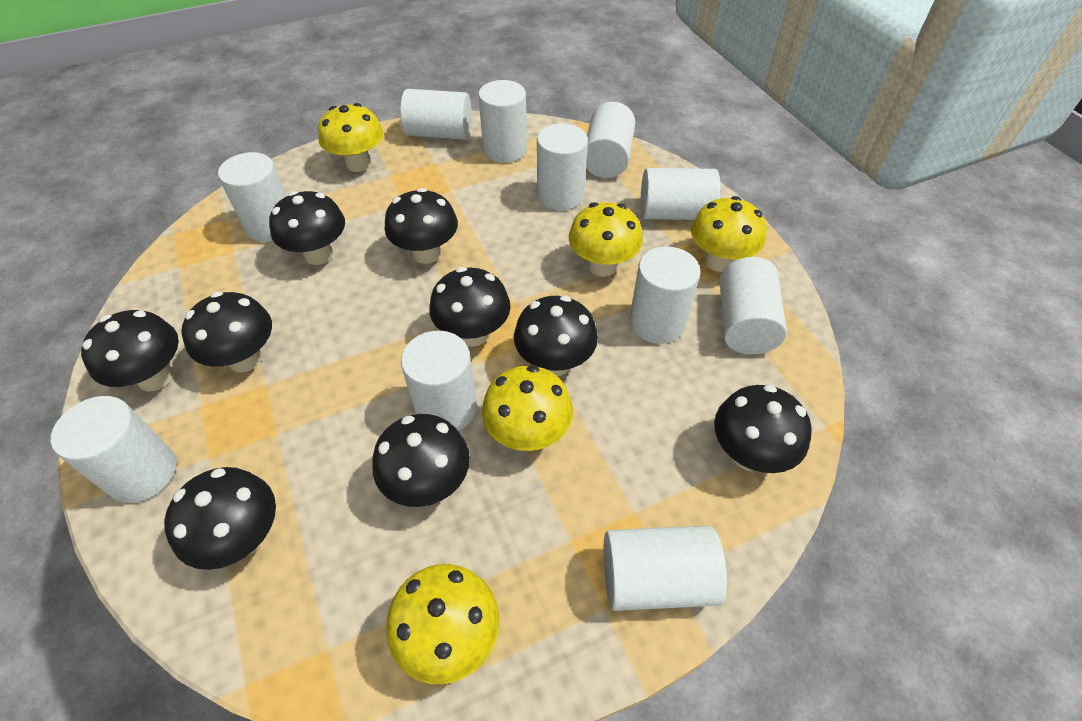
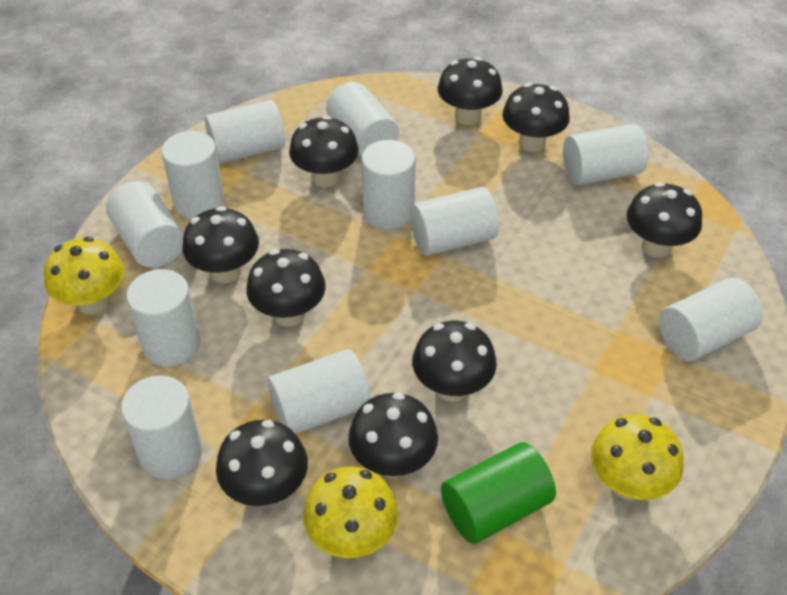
green cylinder: 0 -> 1
yellow mushroom: 5 -> 3

